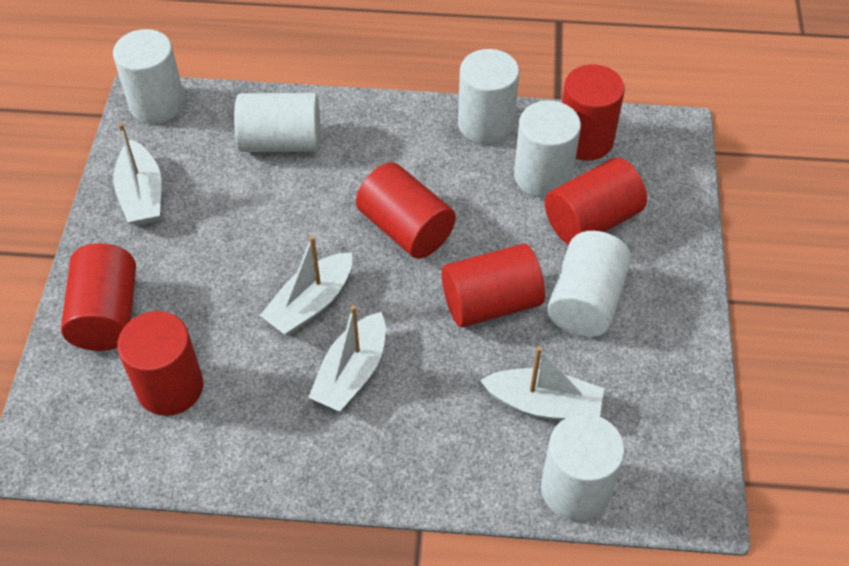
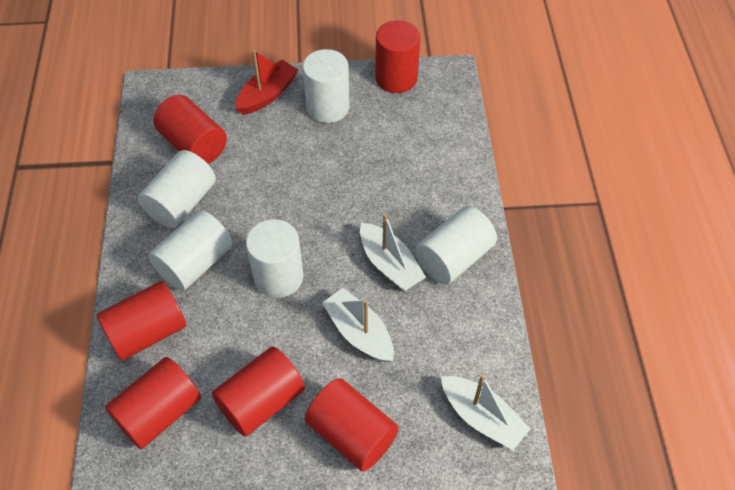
red boat: 0 -> 1
white boat: 4 -> 3
white cylinder: 6 -> 5

